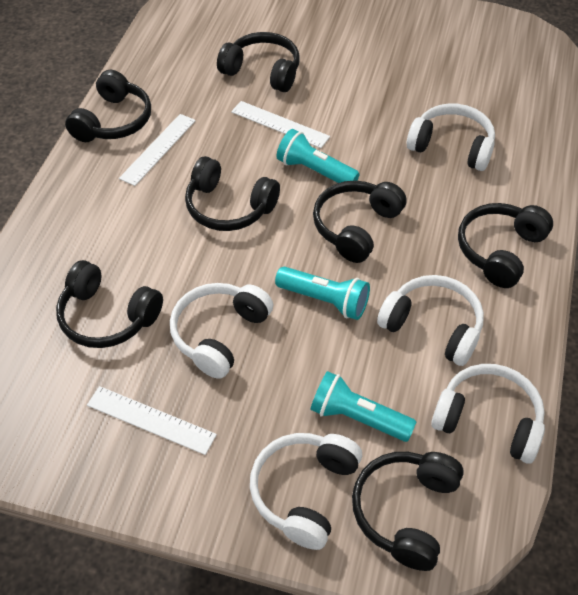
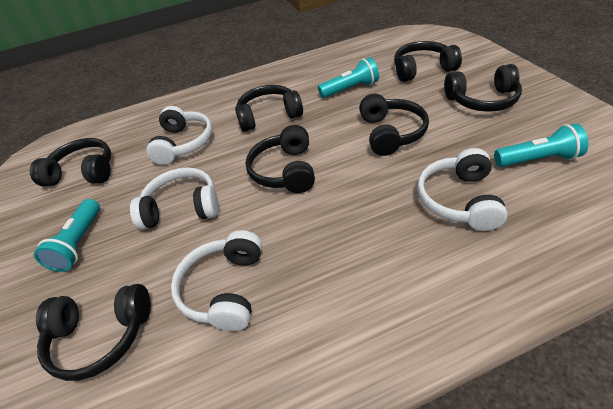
white headphones: 5 -> 4
white ruler: 3 -> 0

